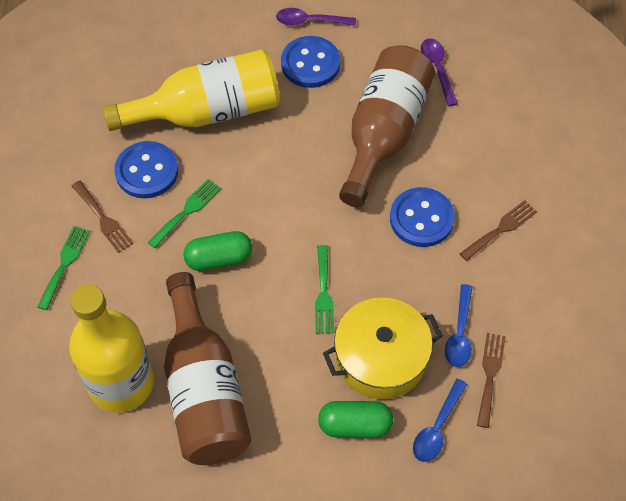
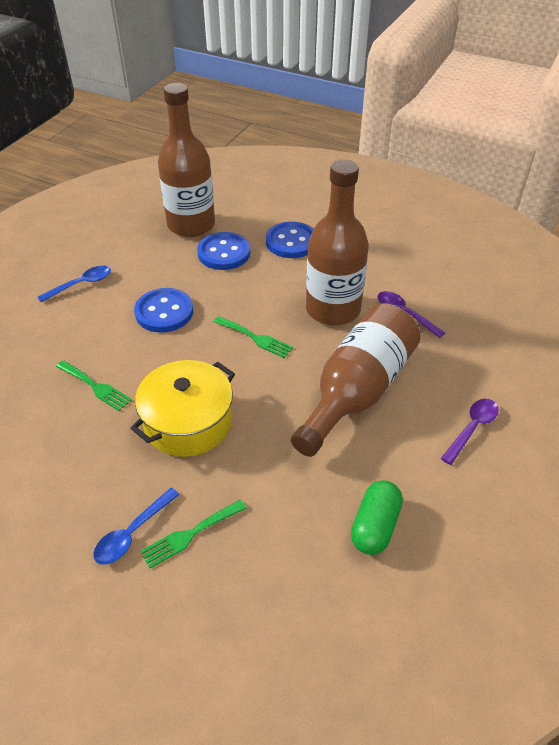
brown bottle: 2 -> 3
brown fork: 3 -> 0
green capsule: 2 -> 1
yellow bottle: 2 -> 0

